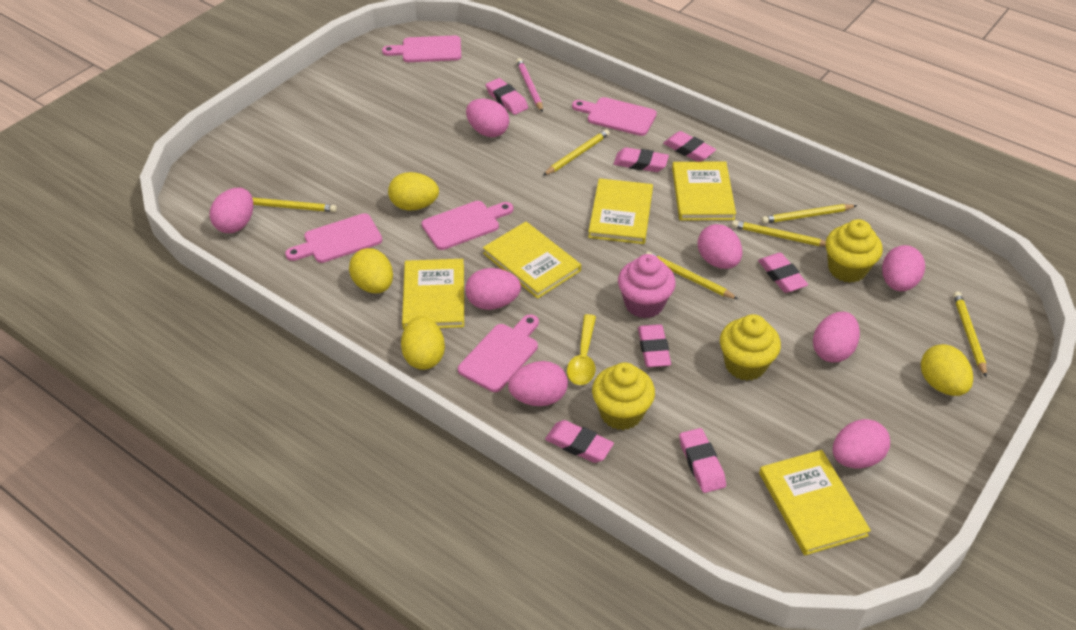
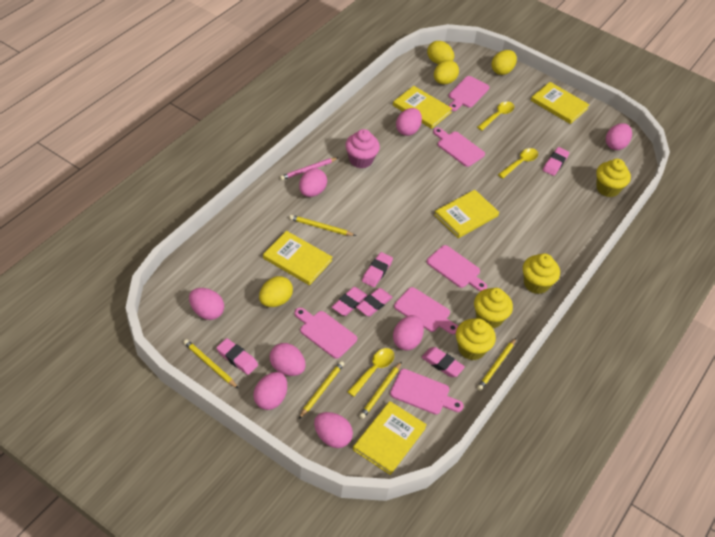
pink cutting board: 5 -> 6
pink eraser: 7 -> 6
yellow cupcake: 3 -> 4
yellow pencil: 6 -> 5
yellow spoon: 1 -> 3

